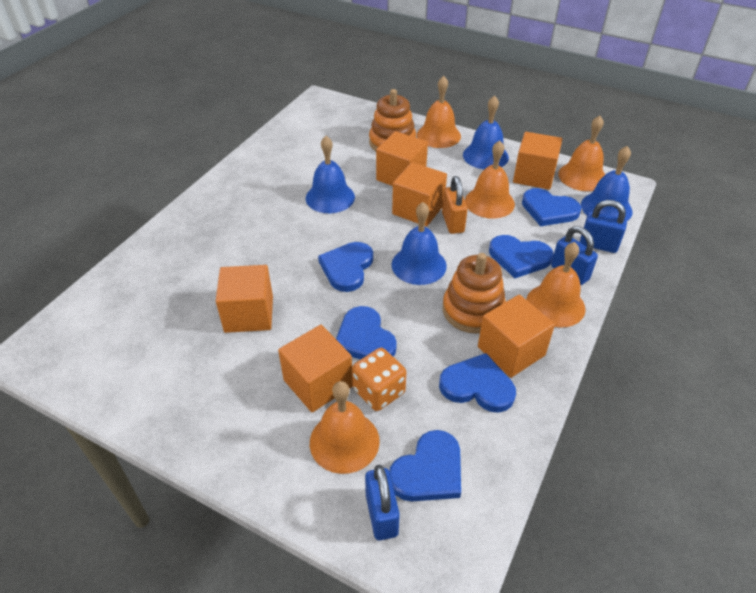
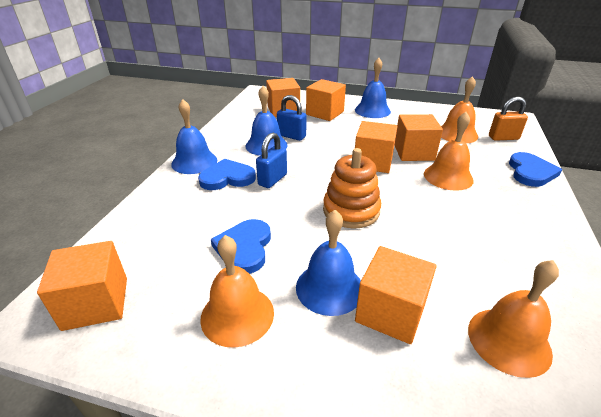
blue heart: 6 -> 3
blue padlock: 3 -> 2
orange bell: 5 -> 4
orange dice: 1 -> 0
orange stacking toy: 2 -> 1

